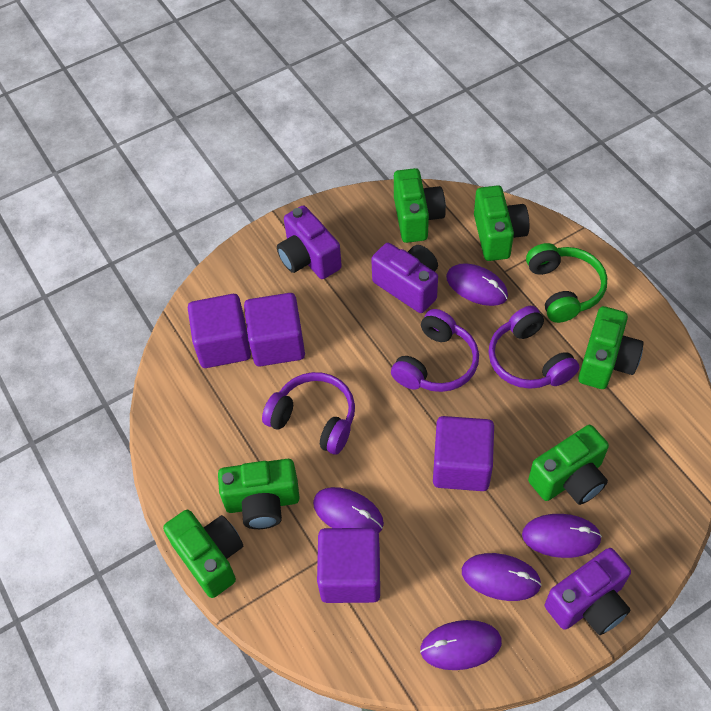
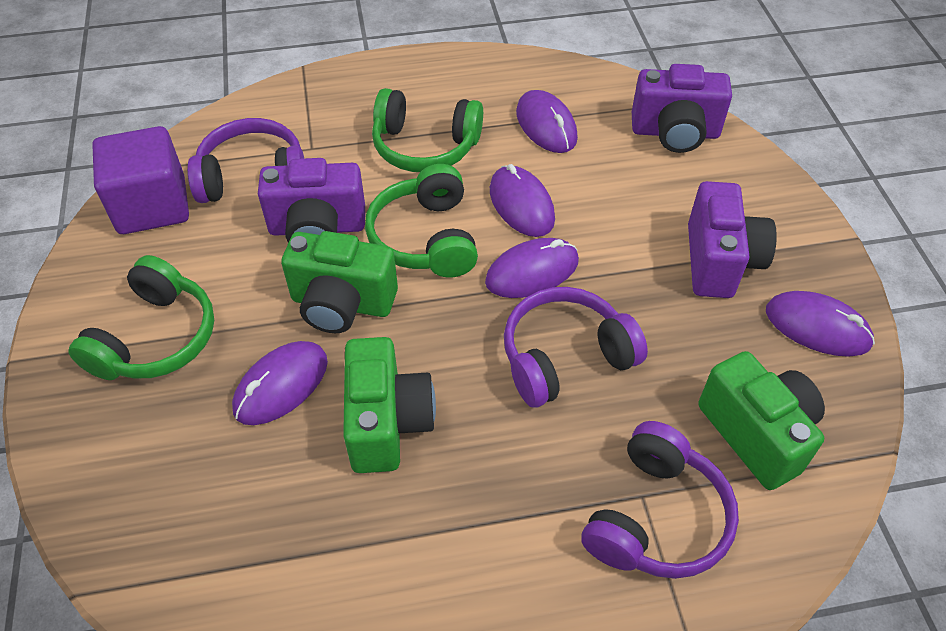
green camera: 6 -> 3
green headphones: 1 -> 3
purple cube: 4 -> 1

